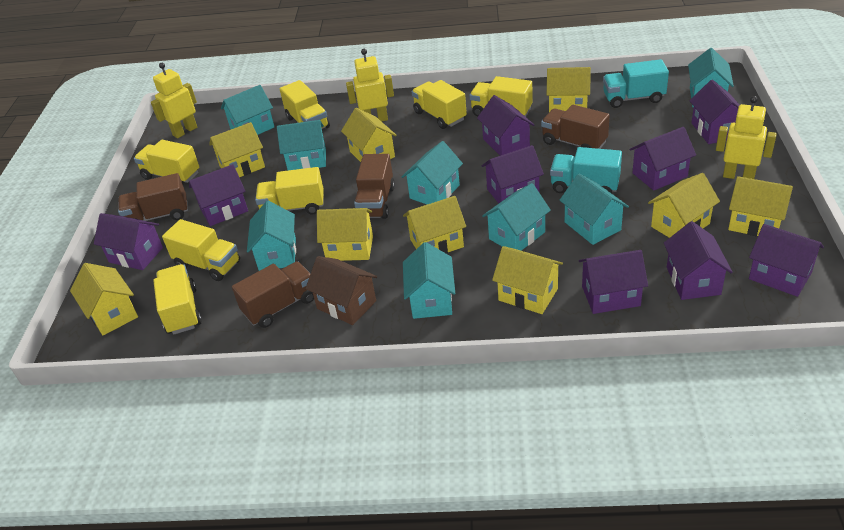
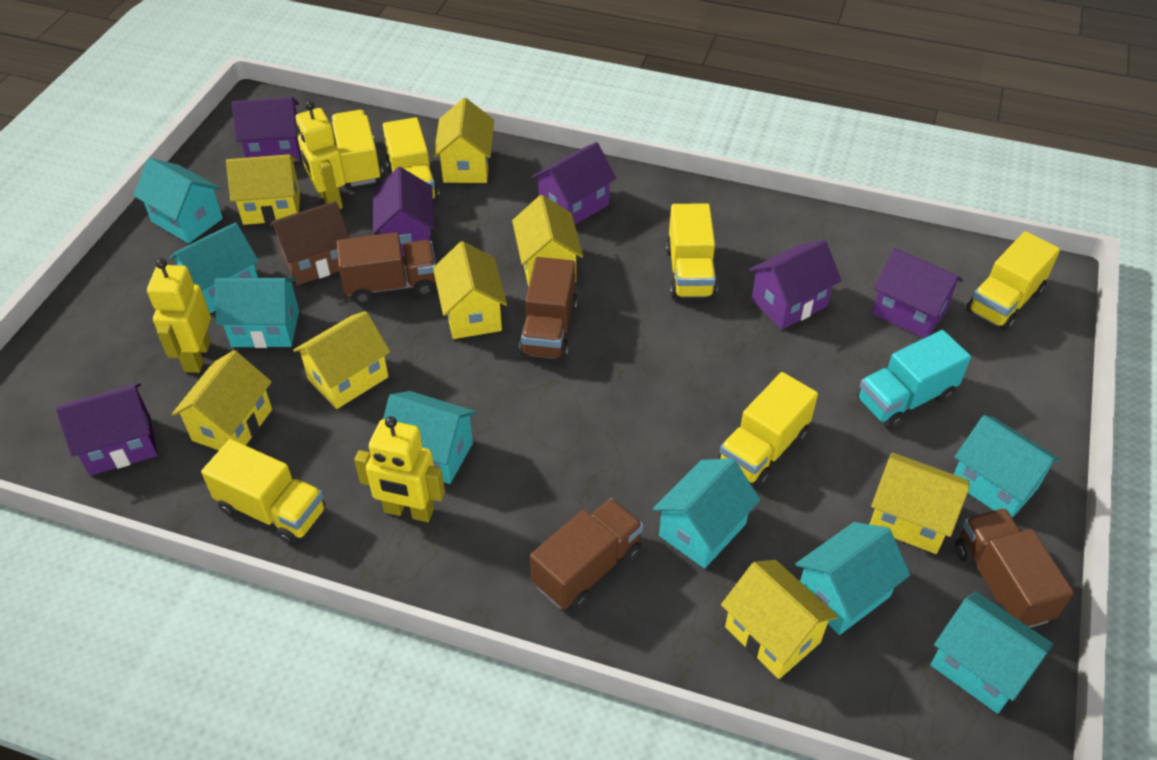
purple house: 9 -> 6
turquoise truck: 2 -> 1
yellow house: 9 -> 8
yellow truck: 7 -> 6

